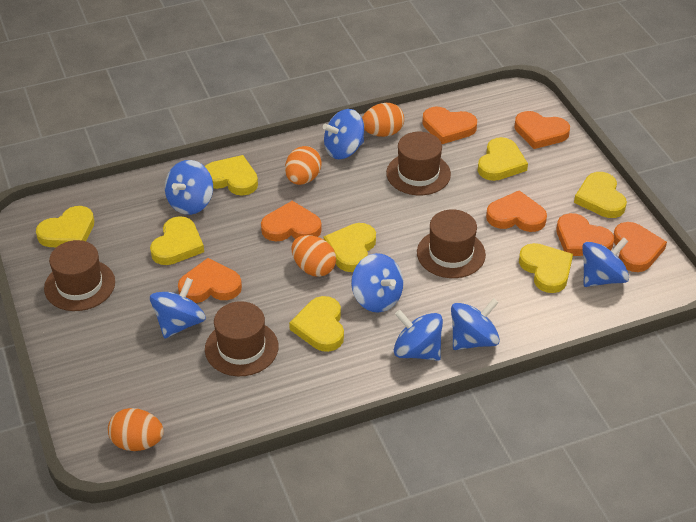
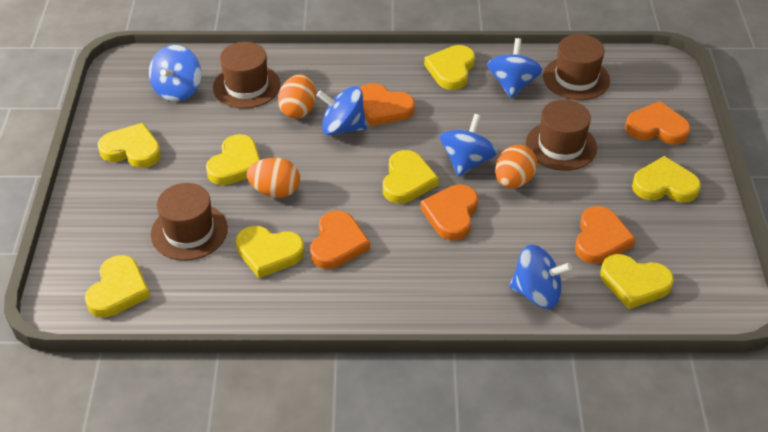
blue spinning top: 7 -> 5
orange egg: 4 -> 3
orange heart: 7 -> 5

